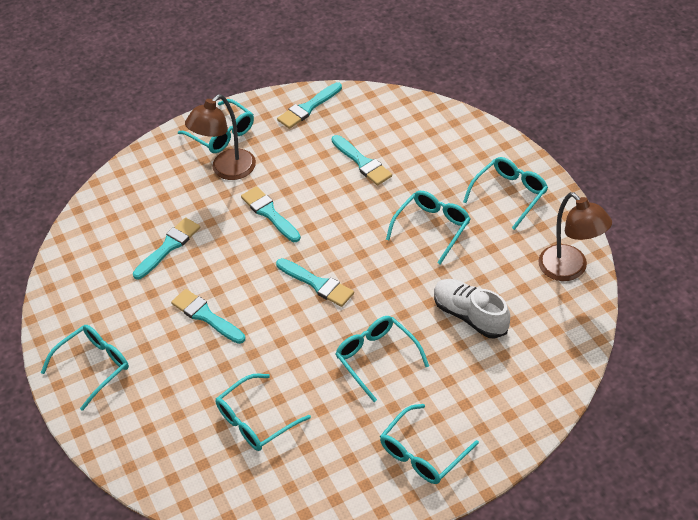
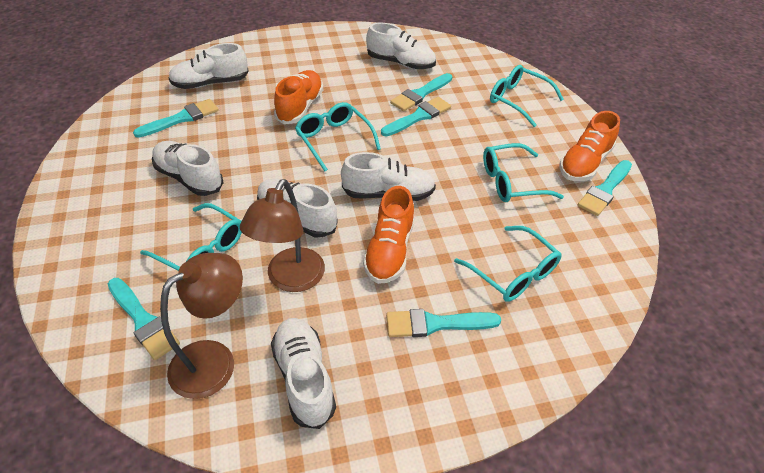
orange shoe: 0 -> 3
turquoise glasses: 7 -> 5
white shoe: 1 -> 6

